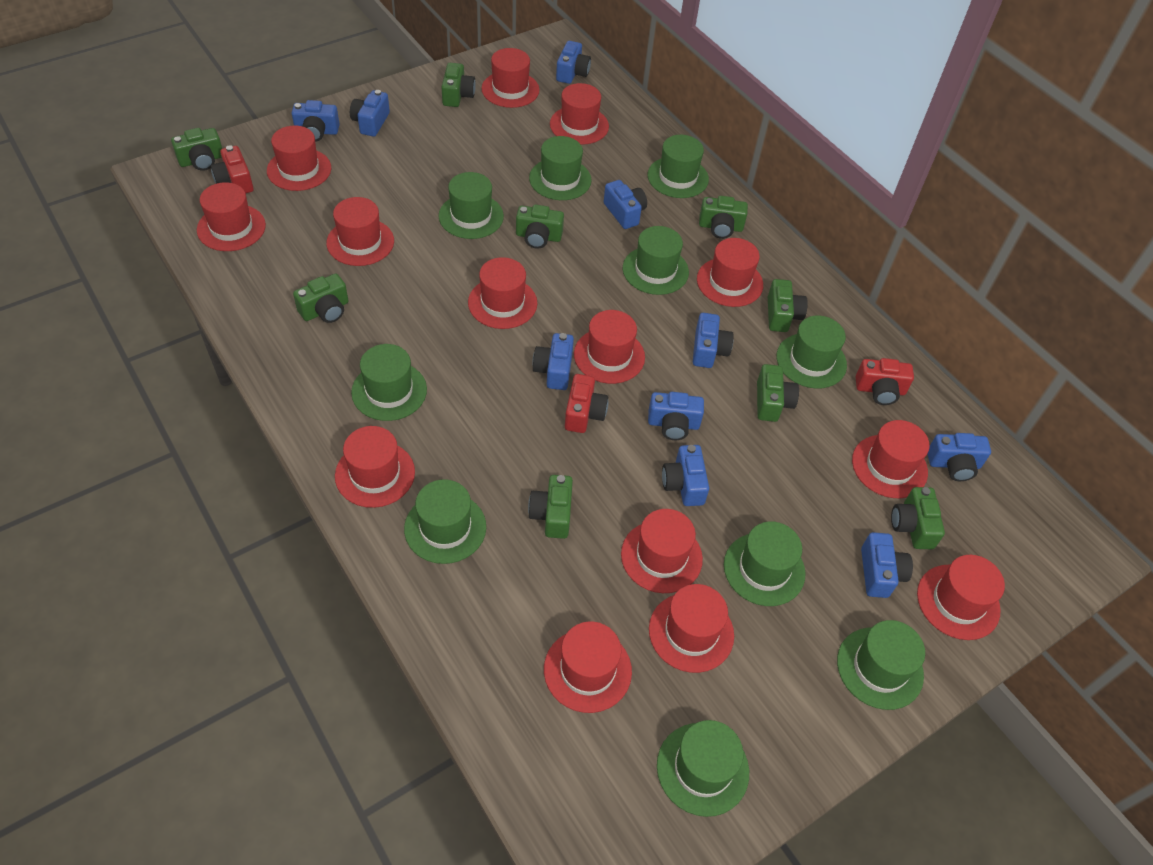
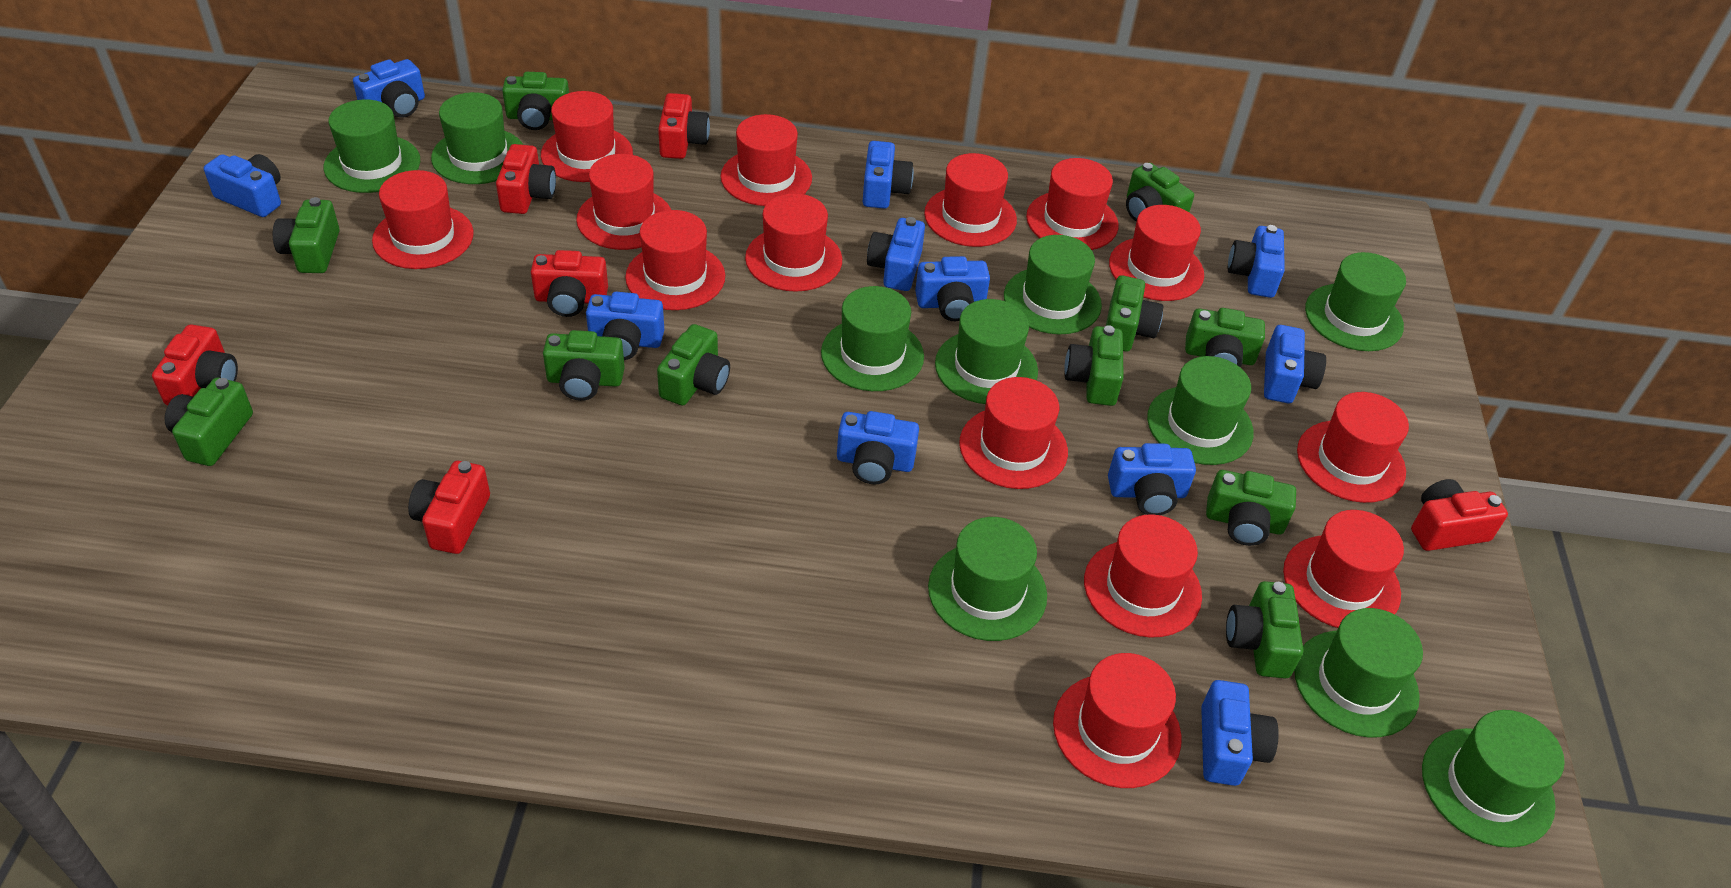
blue camera: 10 -> 11
green camera: 9 -> 11
red camera: 3 -> 6

